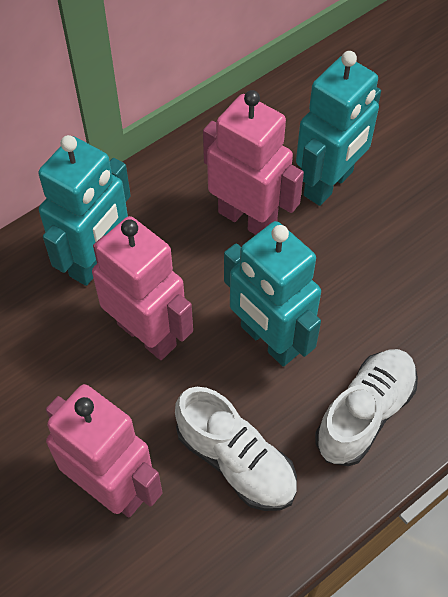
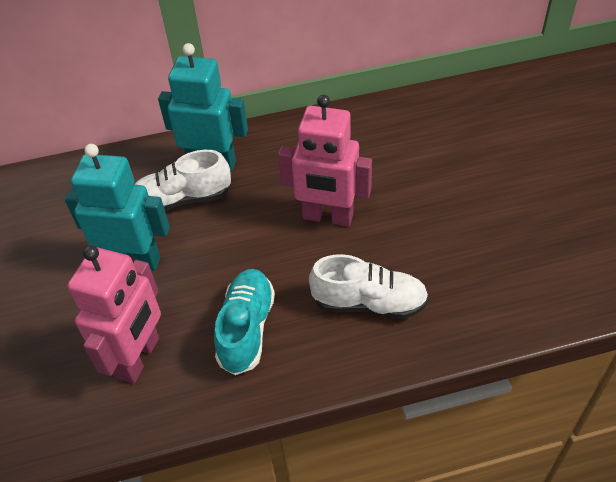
pink robot: 3 -> 2
turquoise robot: 3 -> 2
turquoise shoe: 0 -> 1

